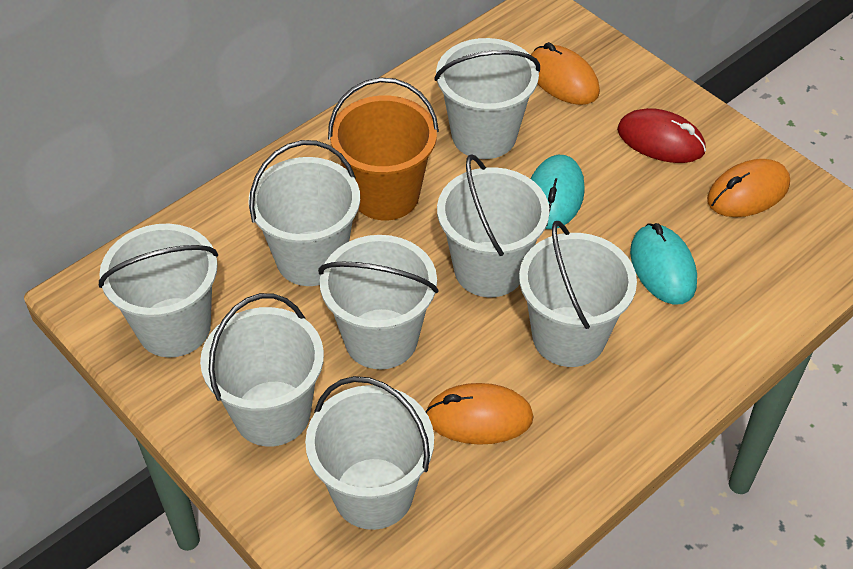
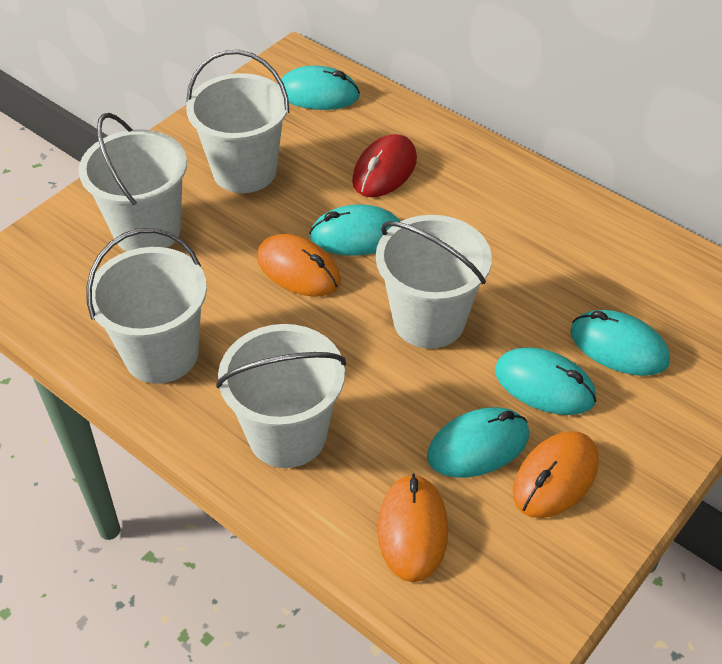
orange bucket: 1 -> 0
turquoise mouse: 2 -> 5
white bucket: 8 -> 5

